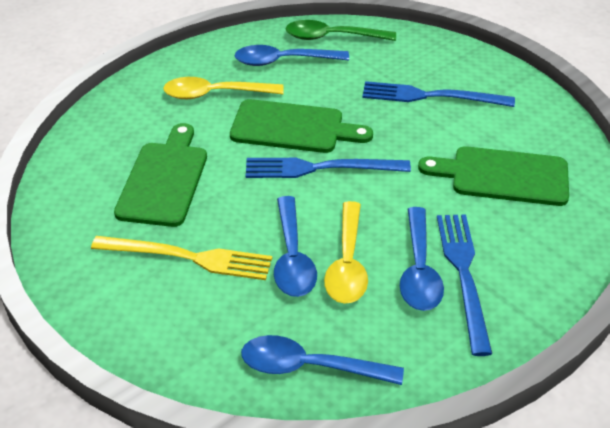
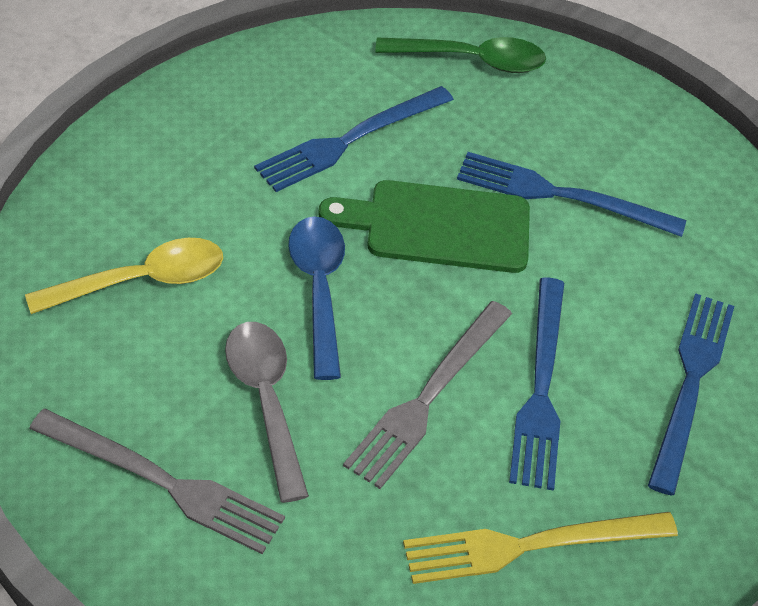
blue fork: 3 -> 4
blue spoon: 4 -> 1
green cutting board: 3 -> 1
grey fork: 0 -> 2
grey spoon: 0 -> 1
yellow spoon: 2 -> 1

